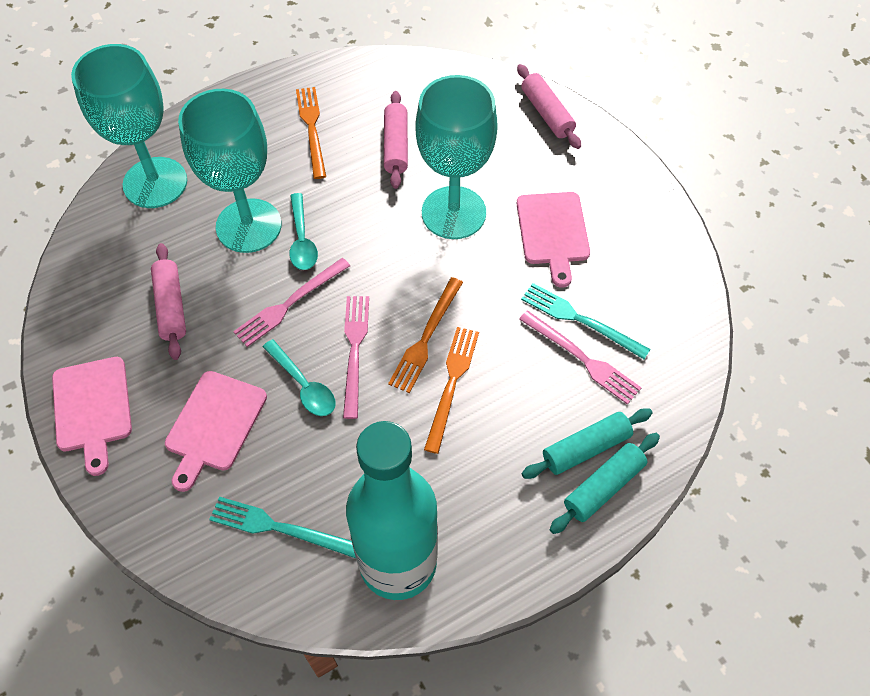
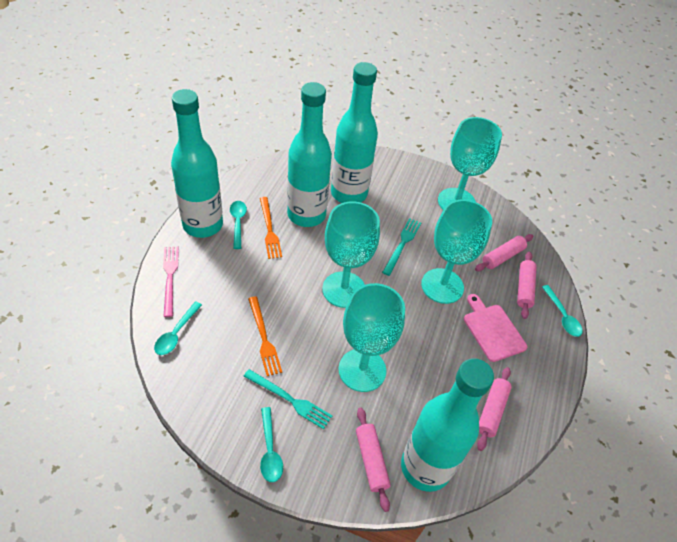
orange fork: 3 -> 2
pink cutting board: 3 -> 1
pink fork: 3 -> 1
pink rolling pin: 3 -> 4
turquoise bottle: 1 -> 4
turquoise goblet: 3 -> 4
turquoise rolling pin: 2 -> 0
turquoise spoon: 2 -> 4

